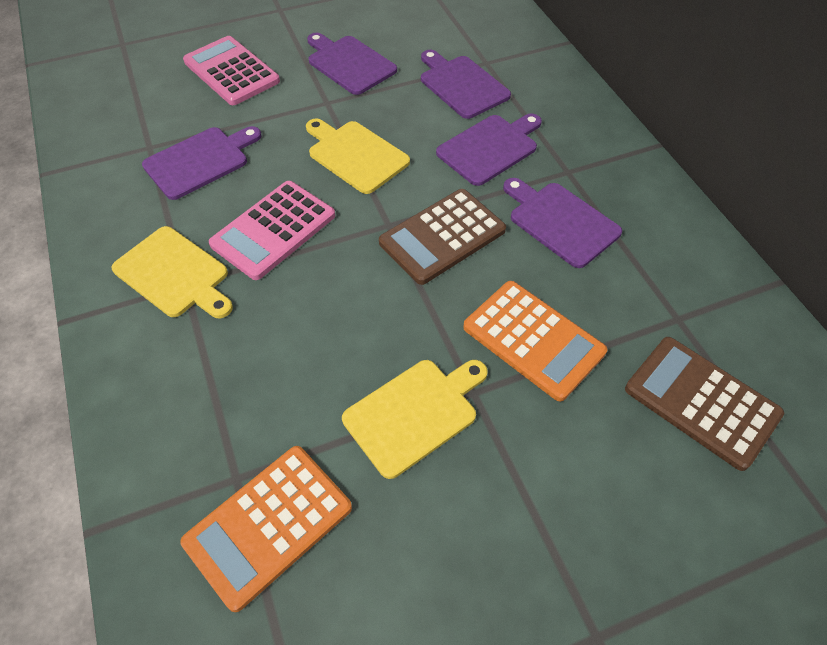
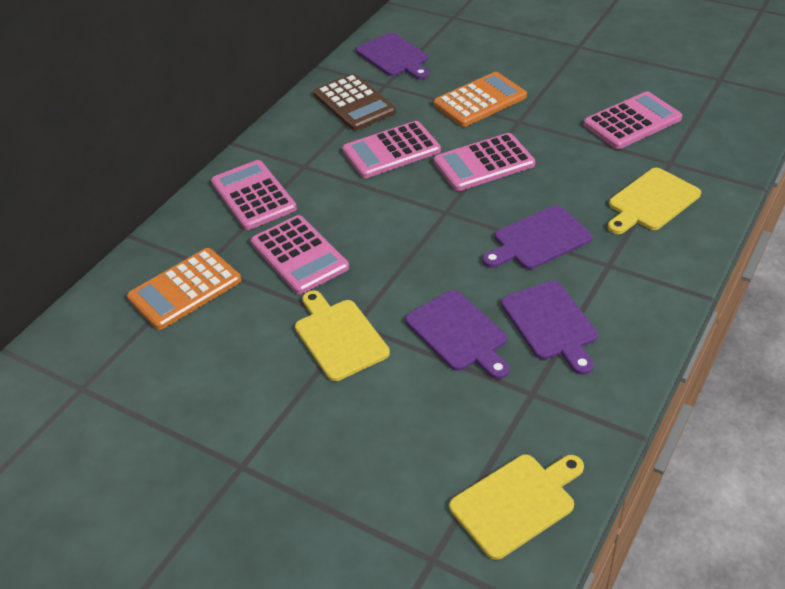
brown calculator: 2 -> 1
pink calculator: 2 -> 5
purple cutting board: 5 -> 4

